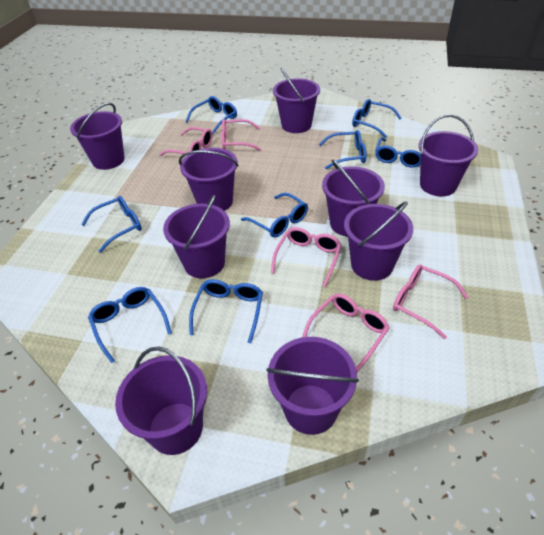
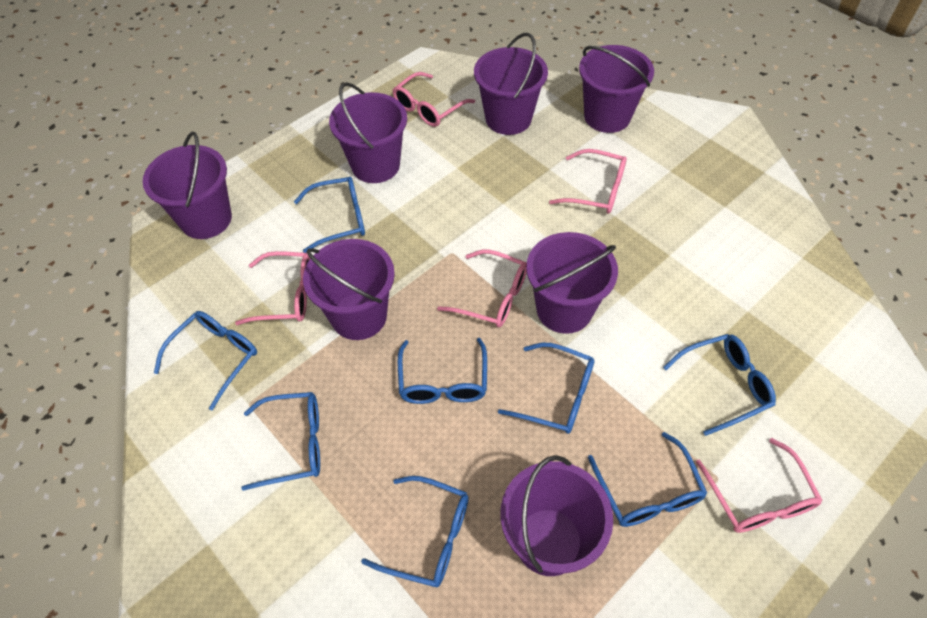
purple bucket: 9 -> 7

